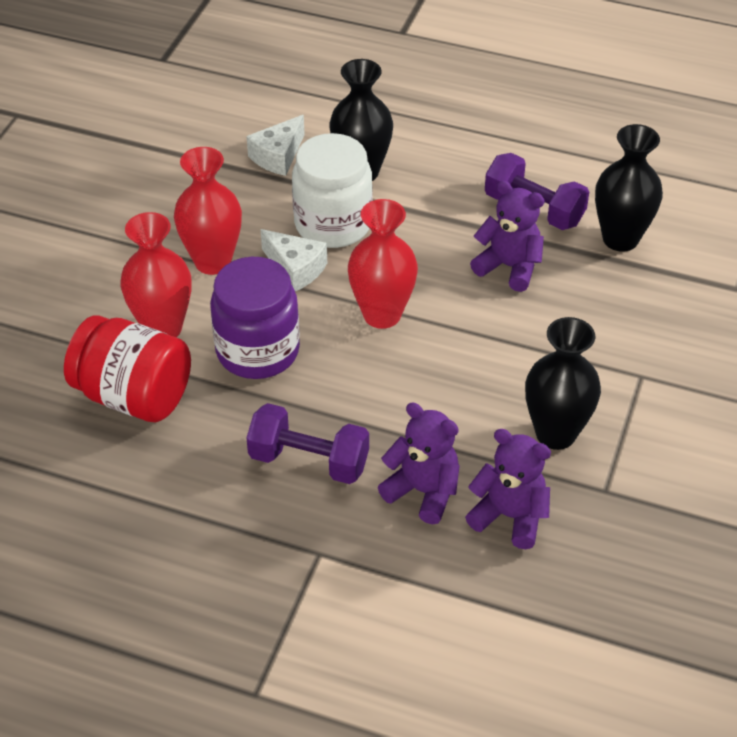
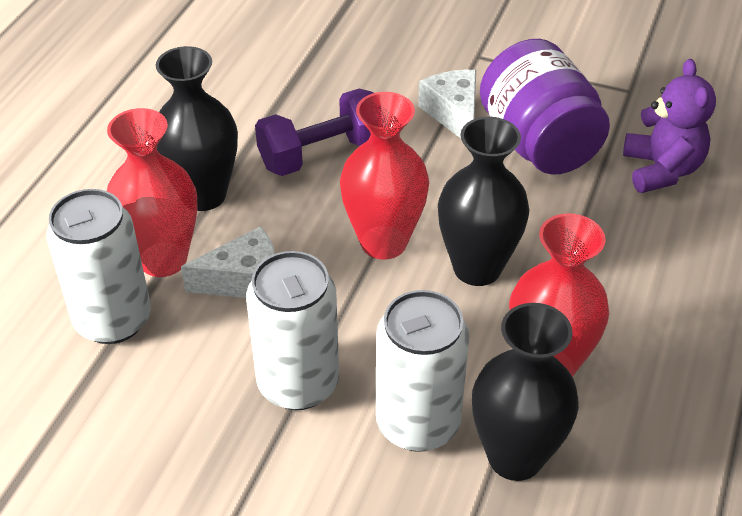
purple dumbbell: 2 -> 1
purple teddy bear: 3 -> 1
red jar: 1 -> 0
white can: 0 -> 3
white jar: 1 -> 0

